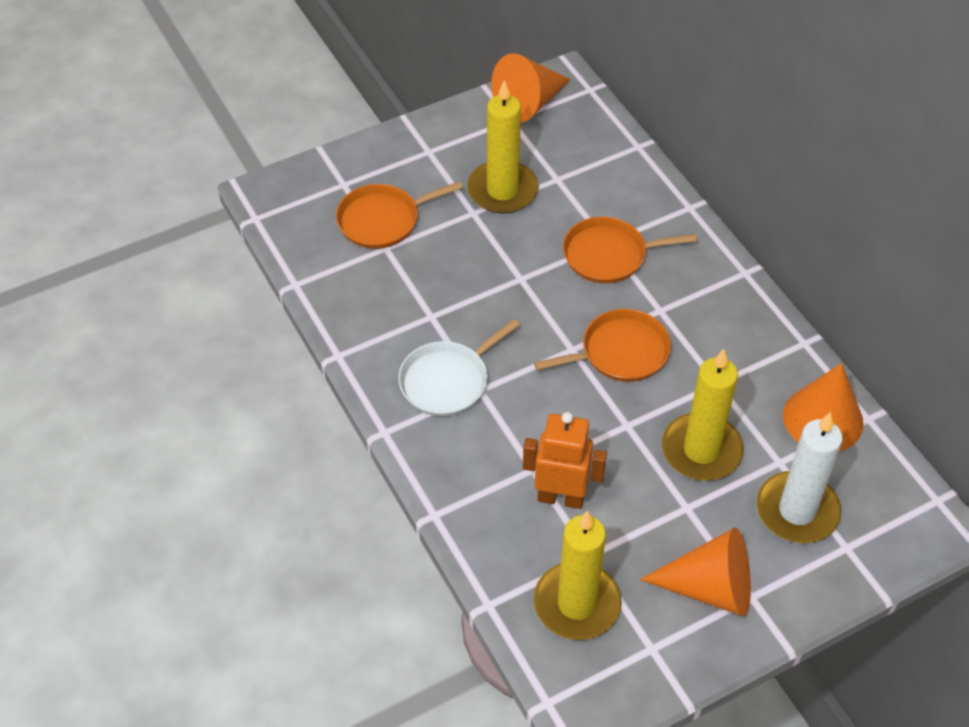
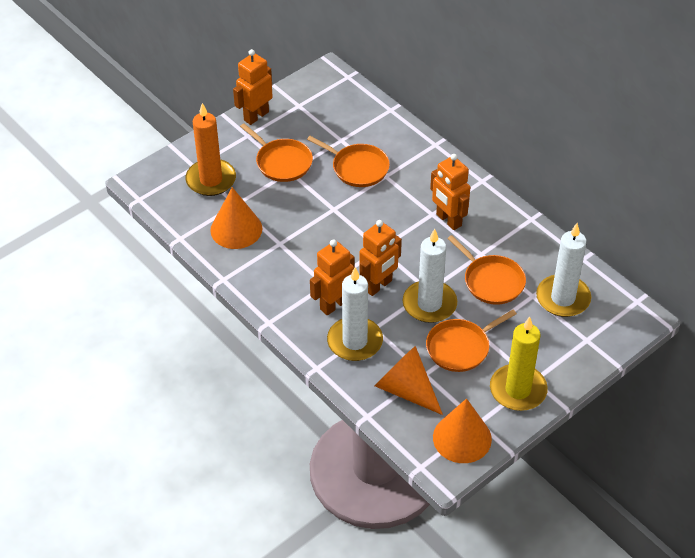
orange candle: 0 -> 1
orange pan: 3 -> 4
orange robot: 1 -> 4
white candle: 1 -> 3
white pan: 1 -> 0
yellow candle: 3 -> 1

